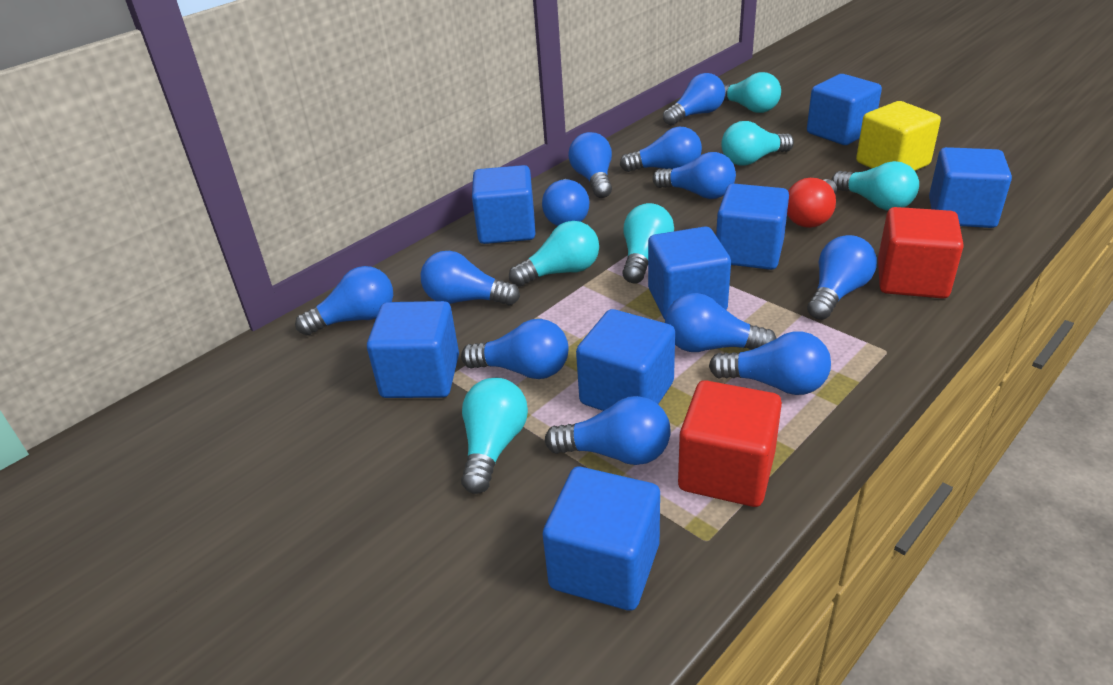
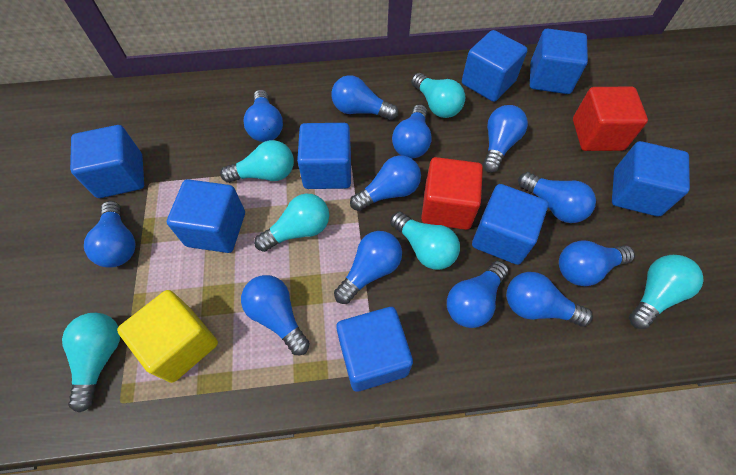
red light bulb: 1 -> 0

